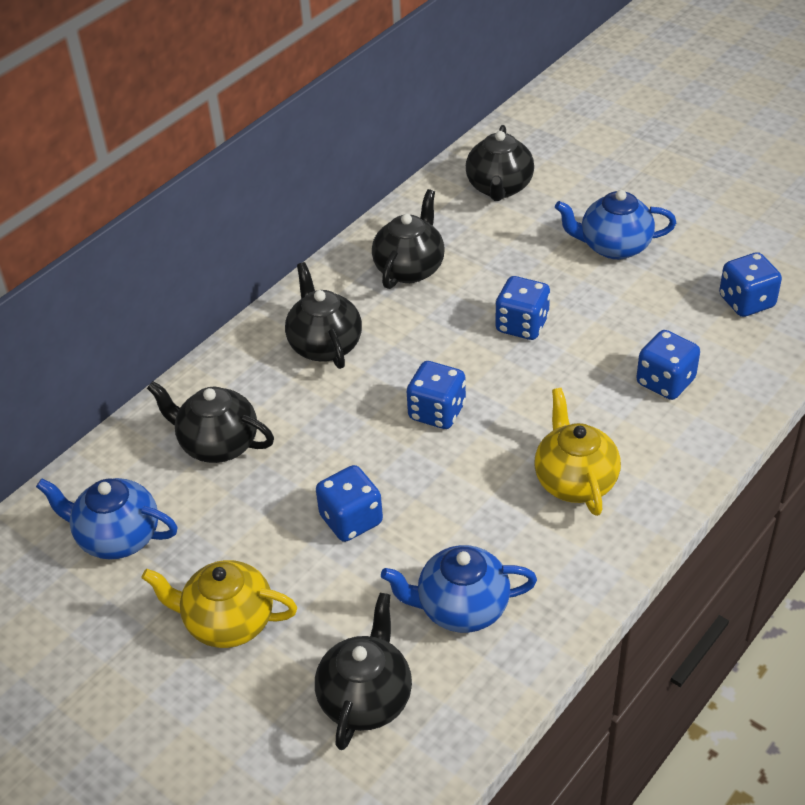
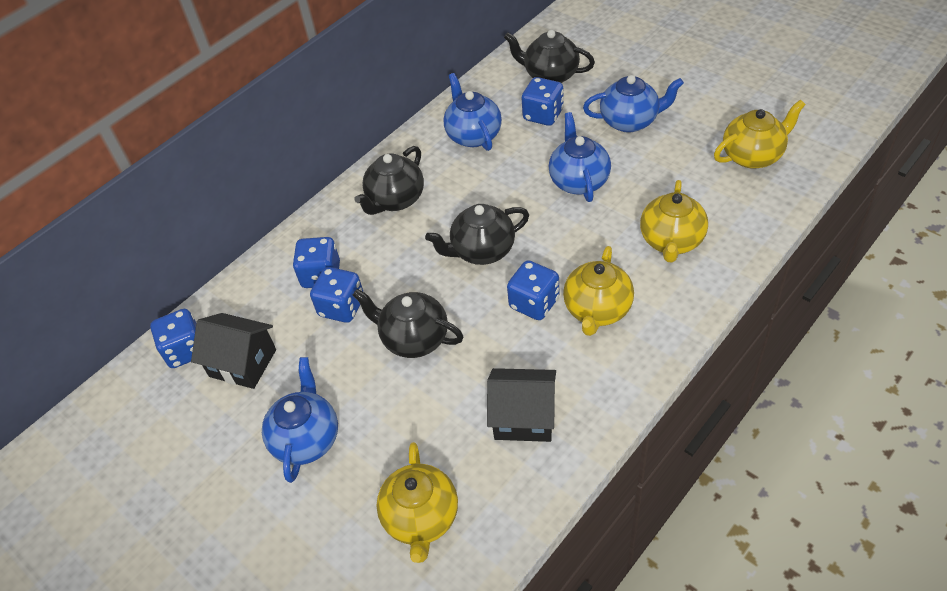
black house: 0 -> 2
black teapot: 5 -> 4
blue teapot: 3 -> 4
yellow teapot: 2 -> 4

